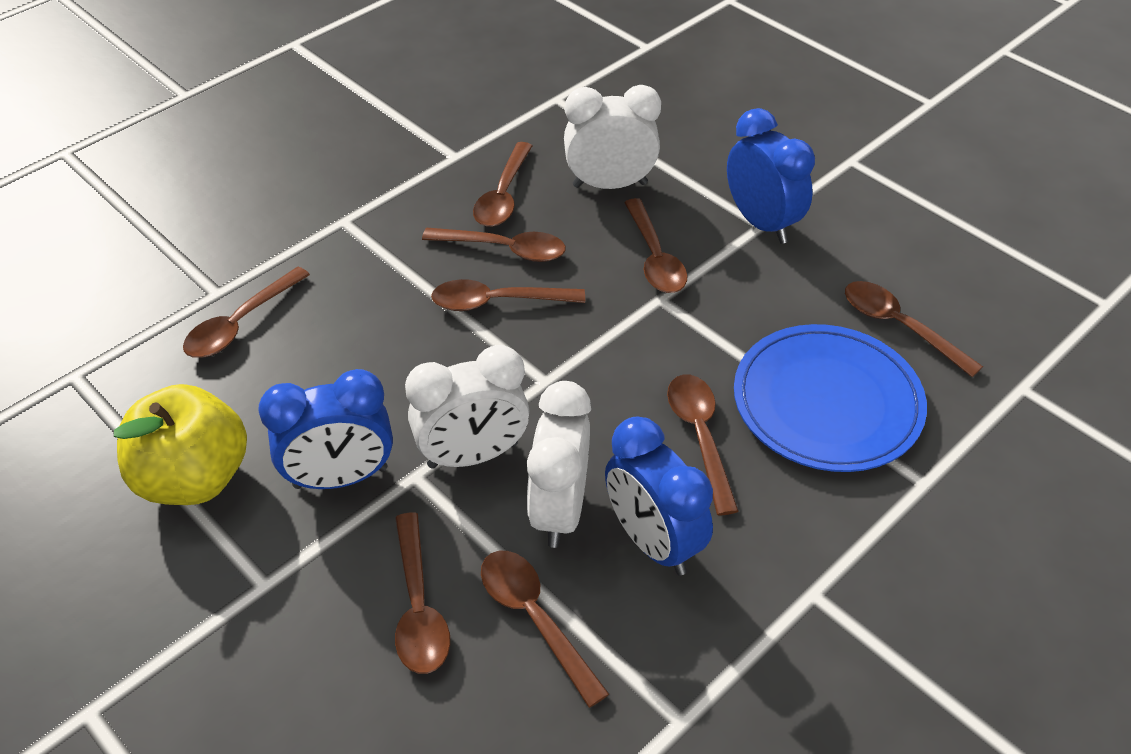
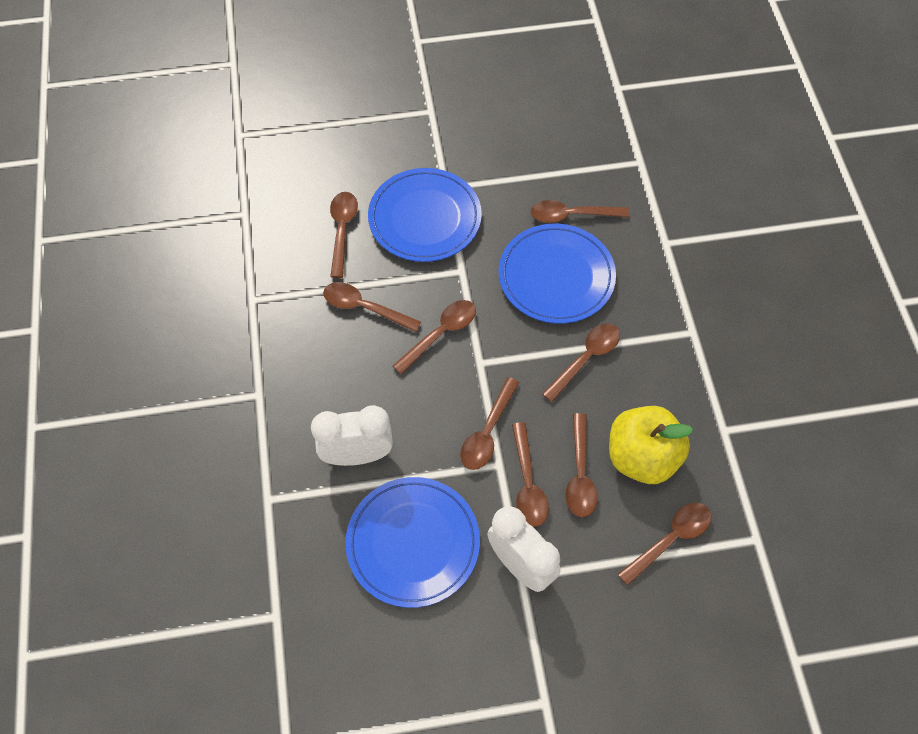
blue clock: 3 -> 0
blue plate: 1 -> 3
white clock: 3 -> 2

